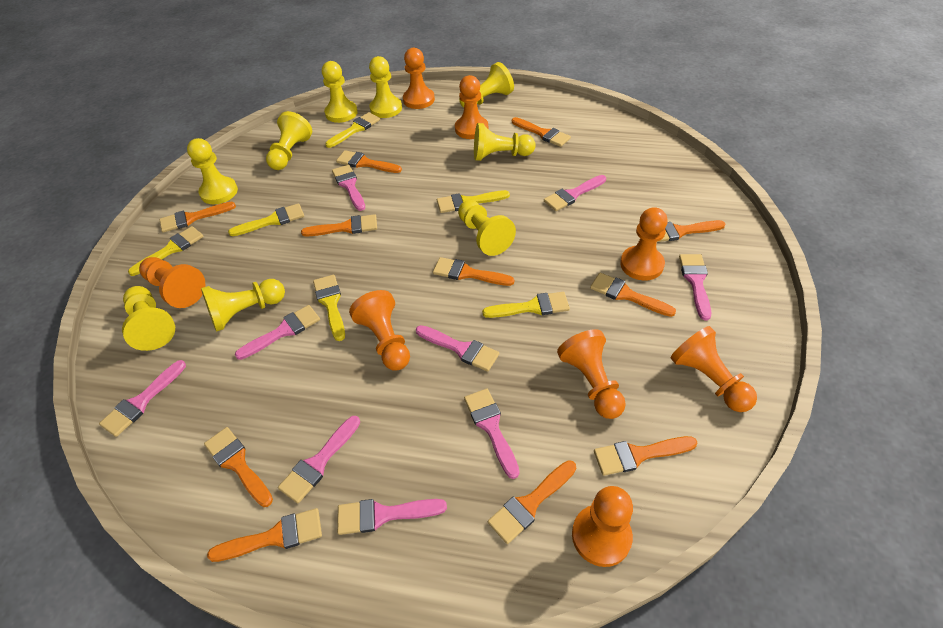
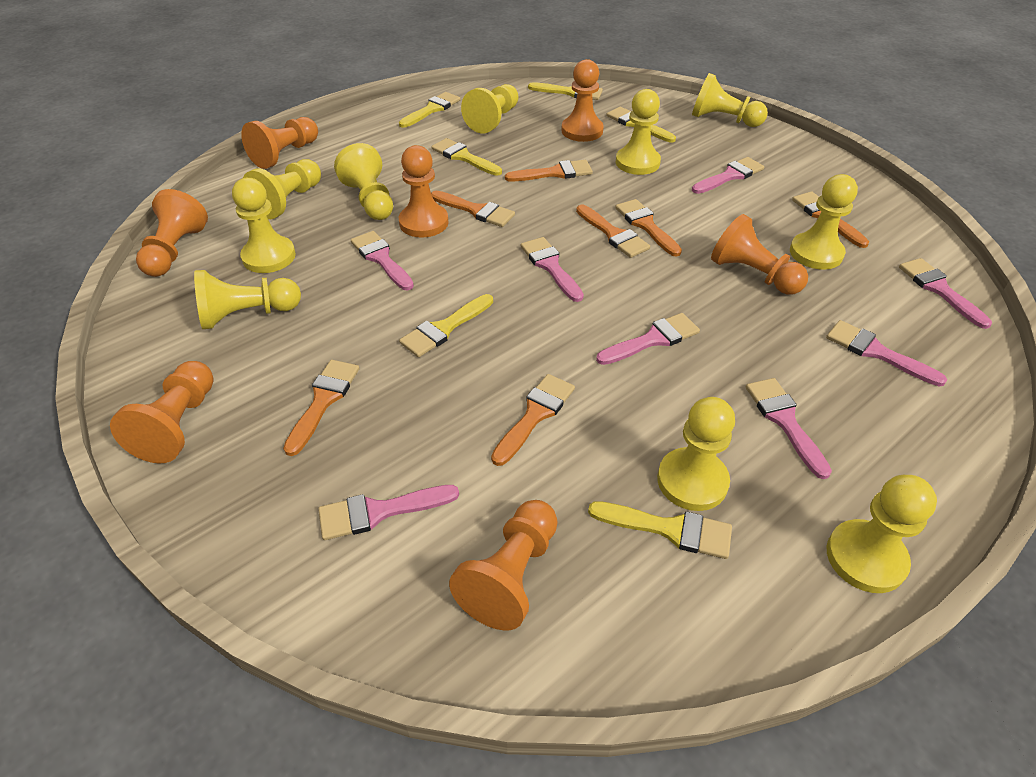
orange brush: 11 -> 7
orange pawn: 8 -> 7
pink brush: 9 -> 8
yellow pawn: 9 -> 10

